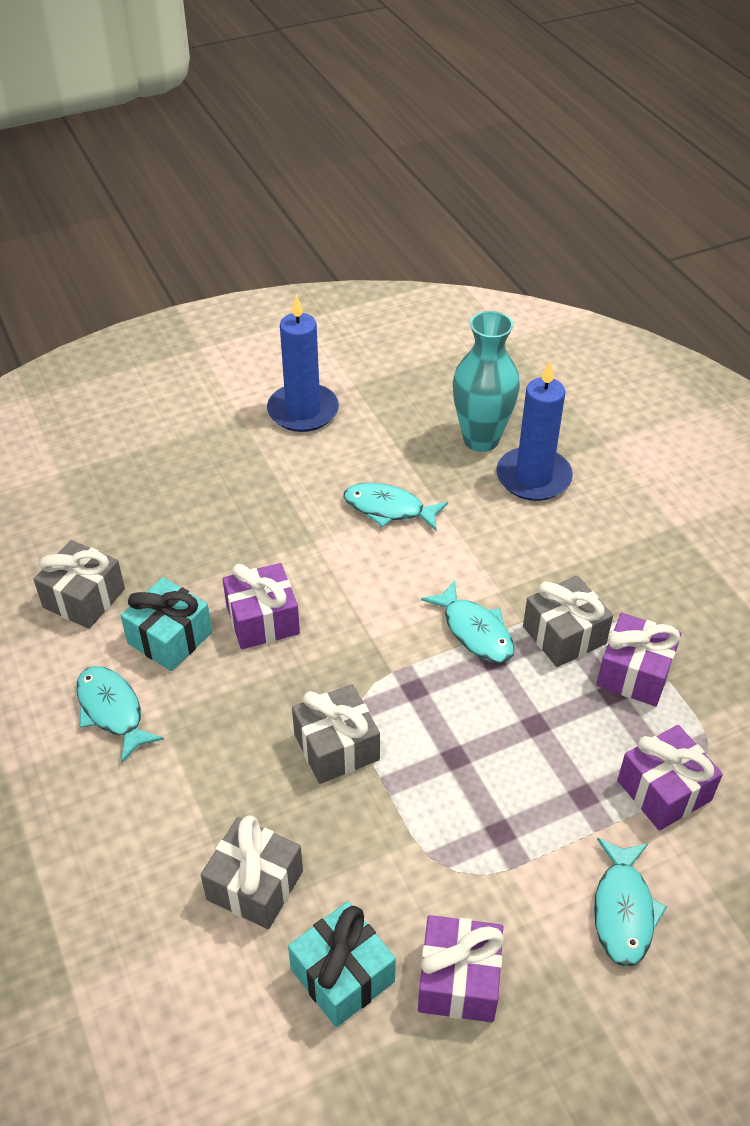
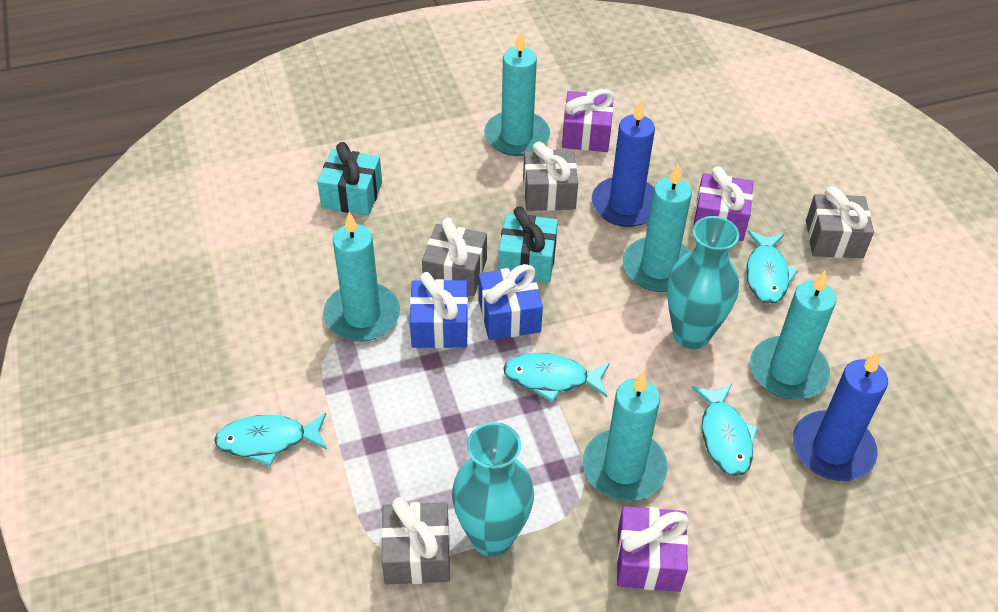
blue gift: 0 -> 2
purple gift: 4 -> 3
turquoise candle: 0 -> 5
turquoise vase: 1 -> 2

